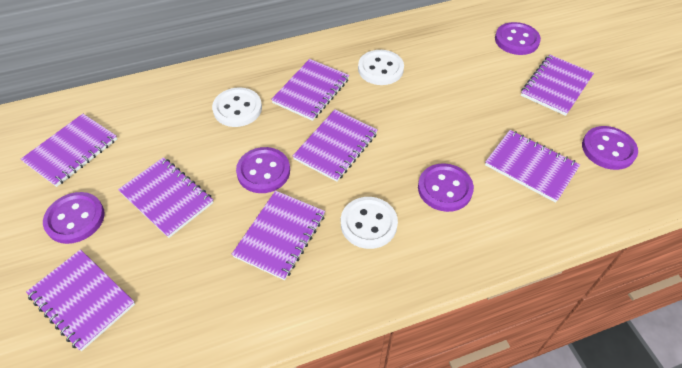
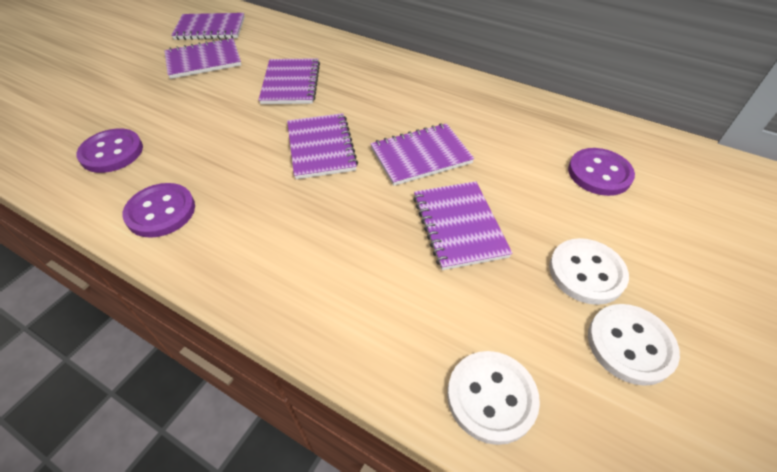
purple button: 5 -> 3
purple notebook: 8 -> 6

